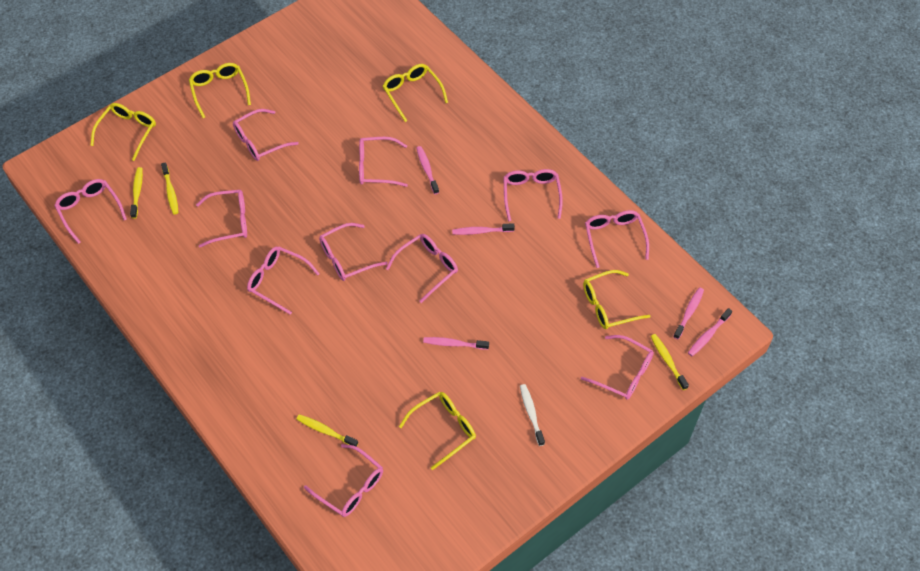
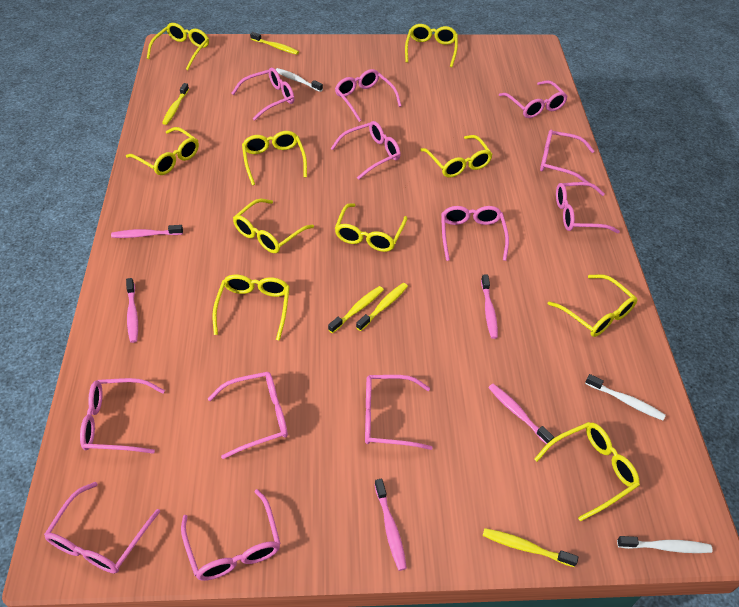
pink glasses: 11 -> 12
white toothbrush: 1 -> 3
yellow glasses: 5 -> 10
yellow toothbrush: 4 -> 5

